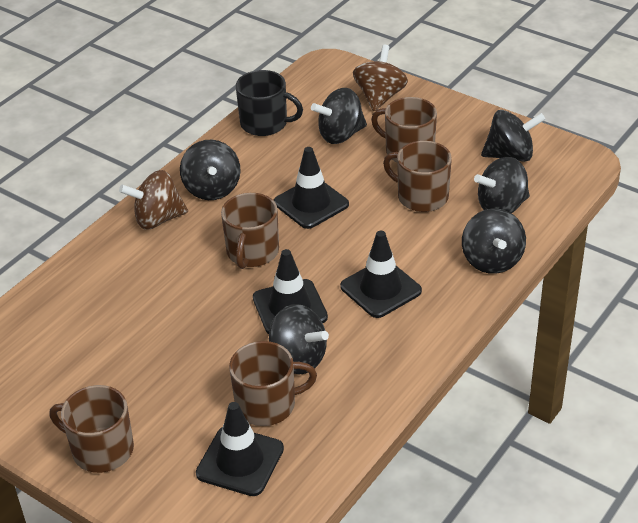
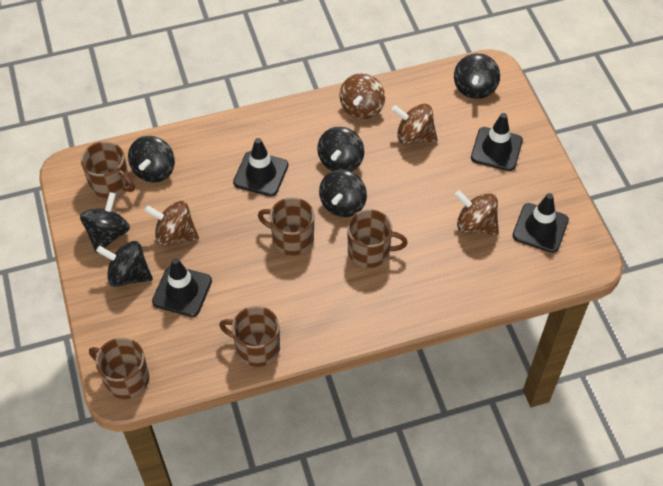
black mug: 1 -> 0
brown spinning top: 2 -> 4

